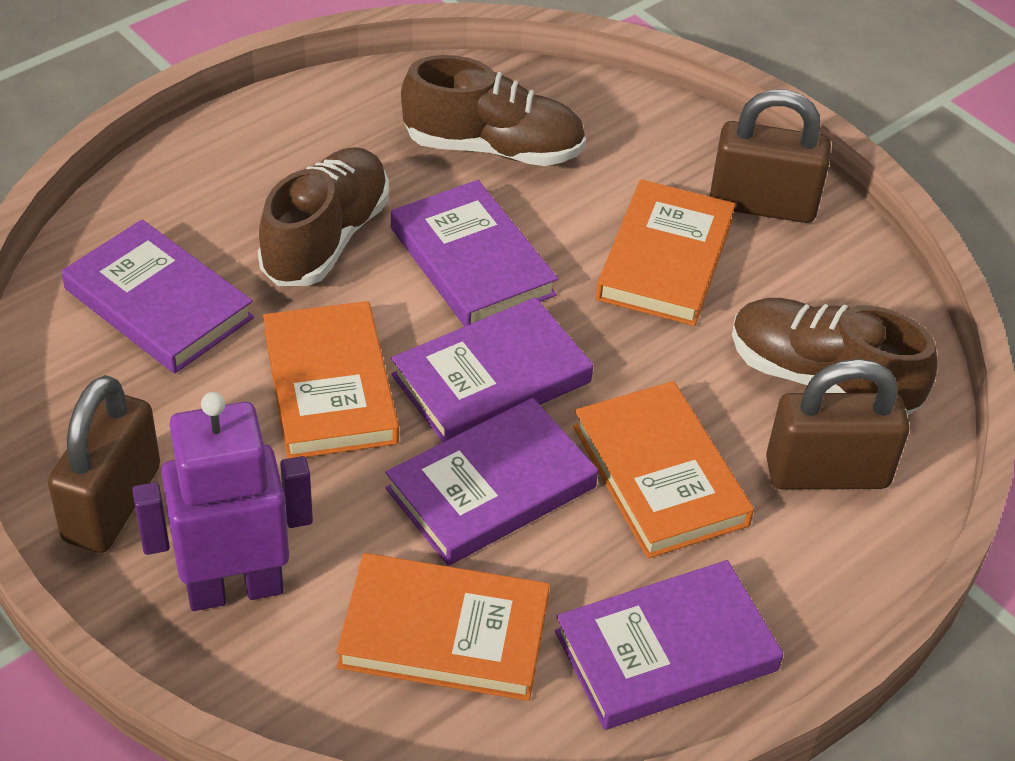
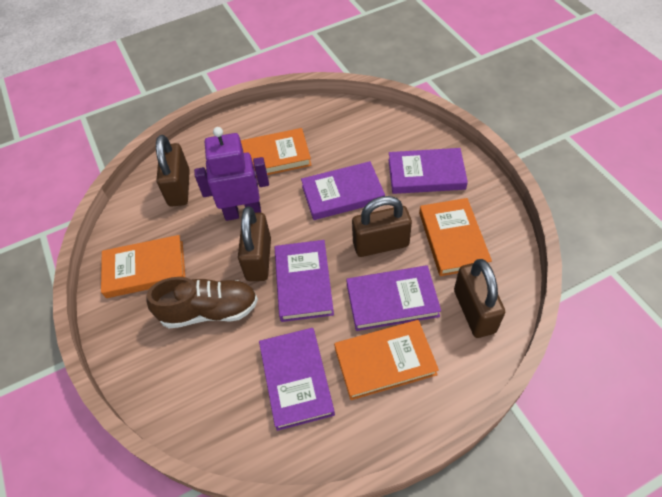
brown padlock: 3 -> 4
brown shoe: 3 -> 1

